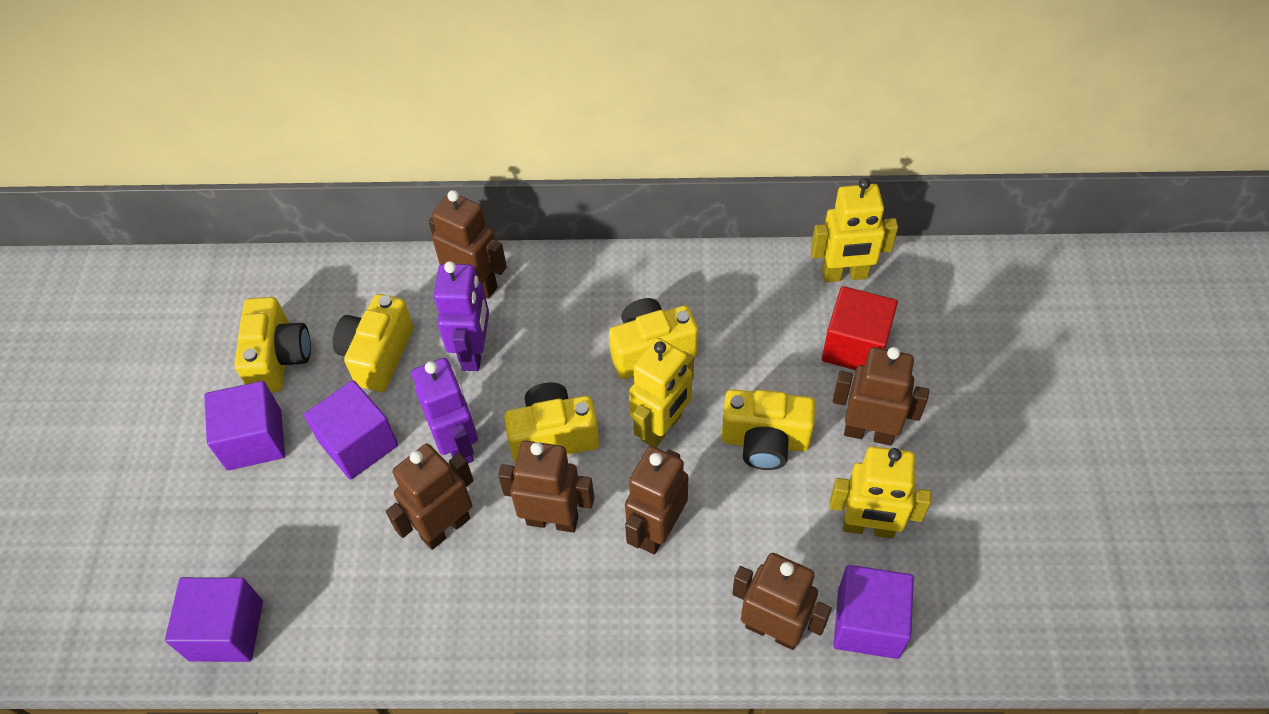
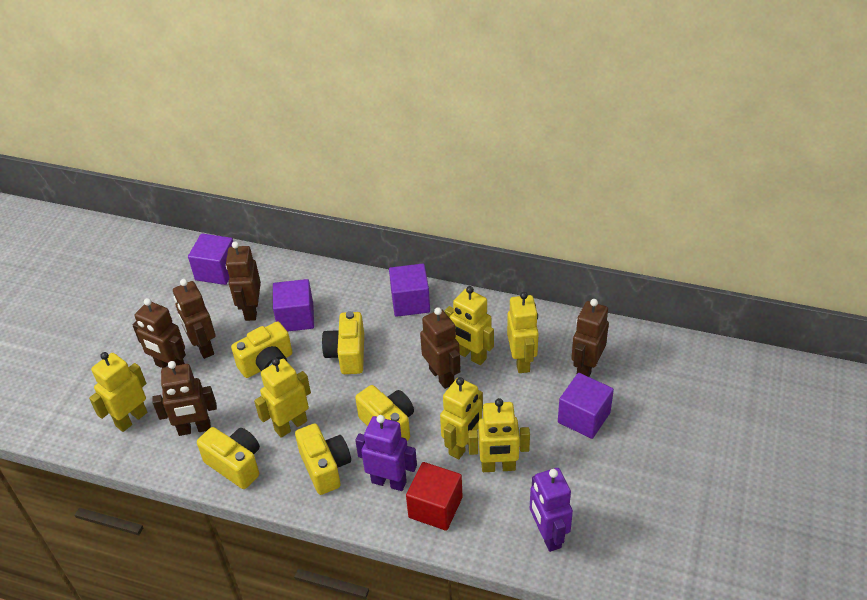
yellow robot: 3 -> 6

